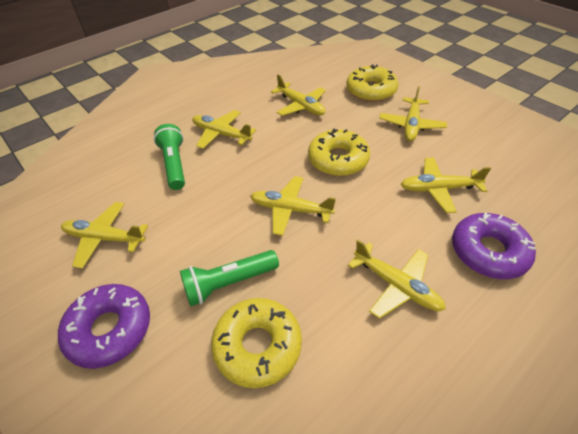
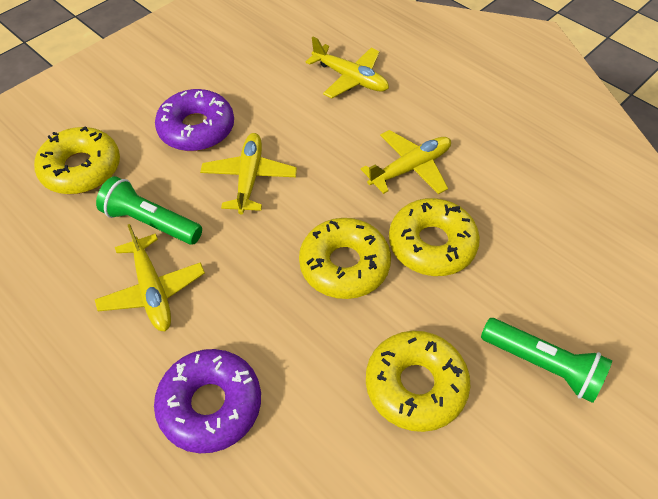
yellow donut: 3 -> 4
yellow plane: 7 -> 4

